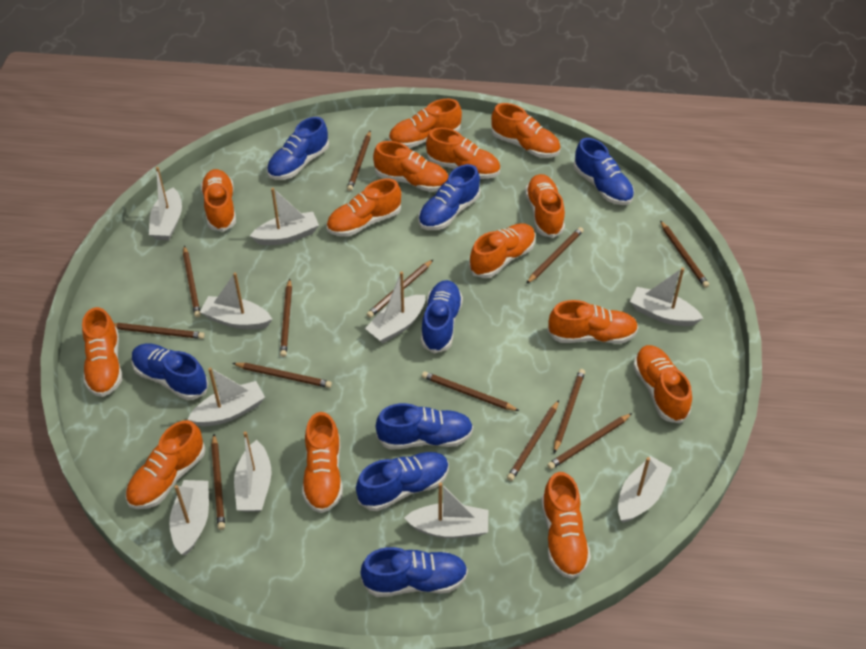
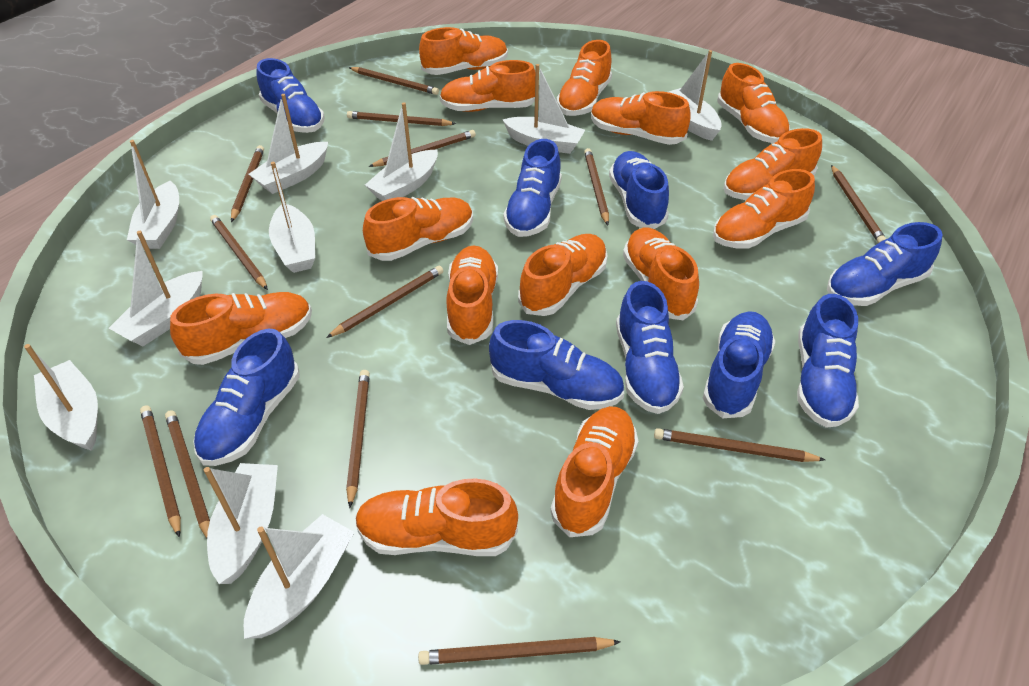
blue shoe: 8 -> 9

